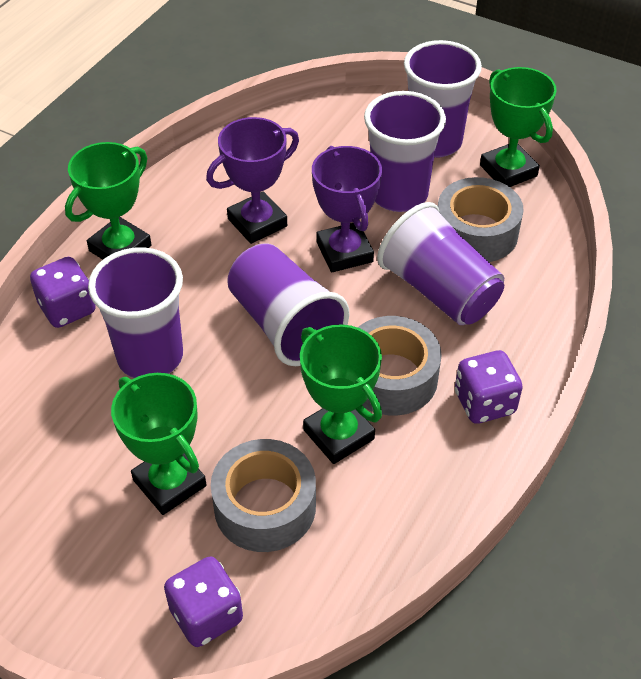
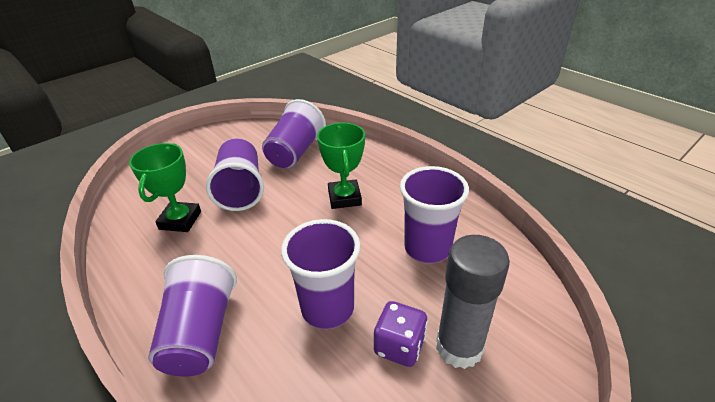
green trophy: 4 -> 2
grey glue stick: 0 -> 1
grey tape: 3 -> 0
purple dice: 3 -> 1
purple trophy: 2 -> 0

